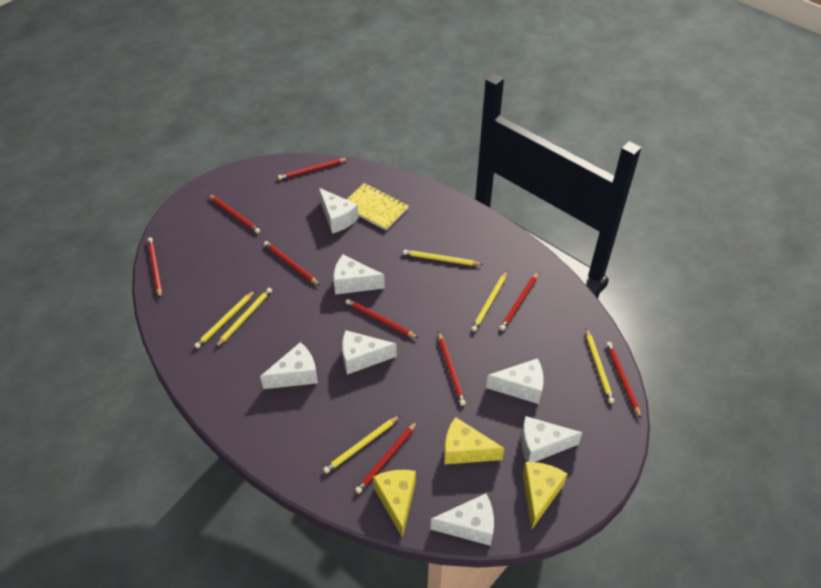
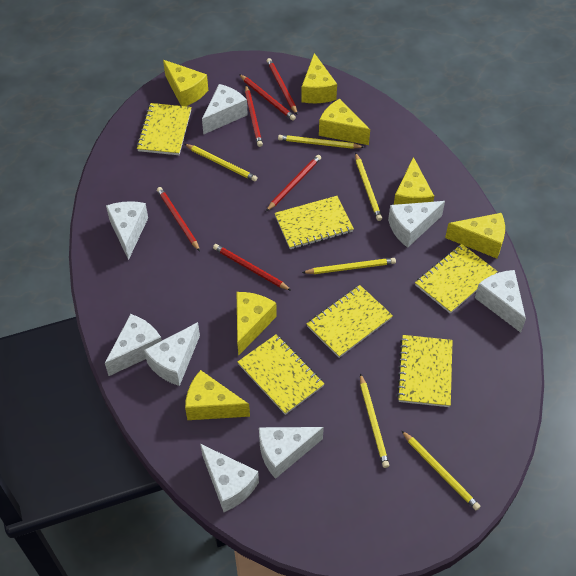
red pencil: 9 -> 6
white cheese: 7 -> 8
yellow cheese: 3 -> 7
yellow notebook: 1 -> 6

